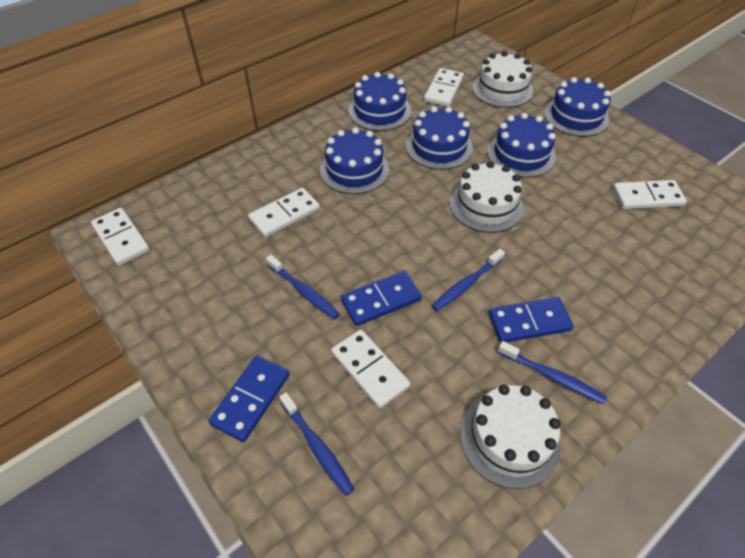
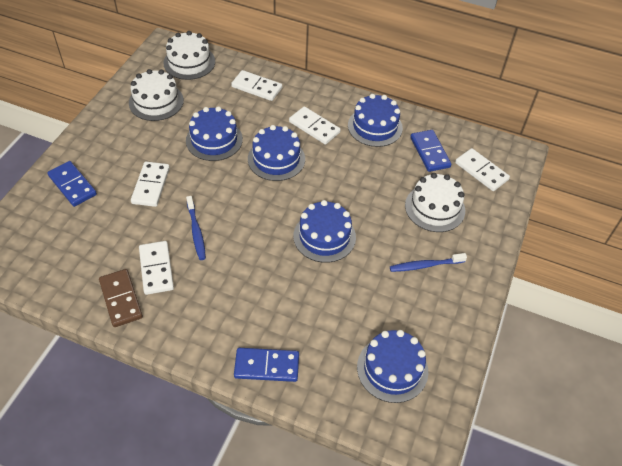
blue toothbrush: 4 -> 2
brown domino: 0 -> 1

